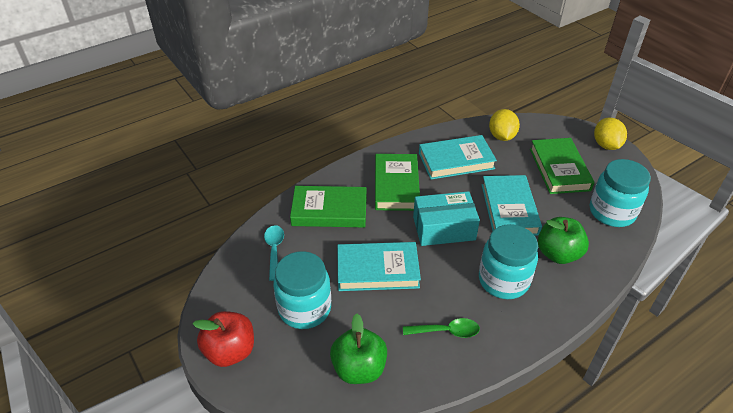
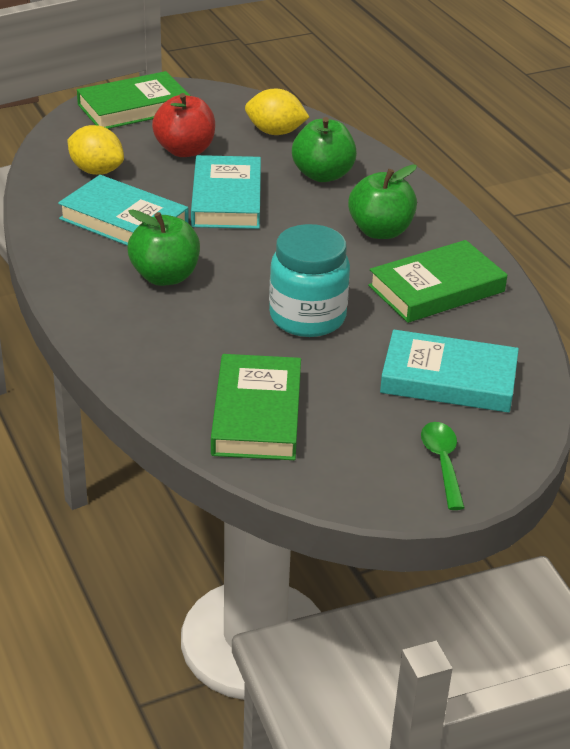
green apple: 2 -> 3
turquoise box: 1 -> 0
turquoise jar: 3 -> 1
turquoise spoon: 1 -> 0

